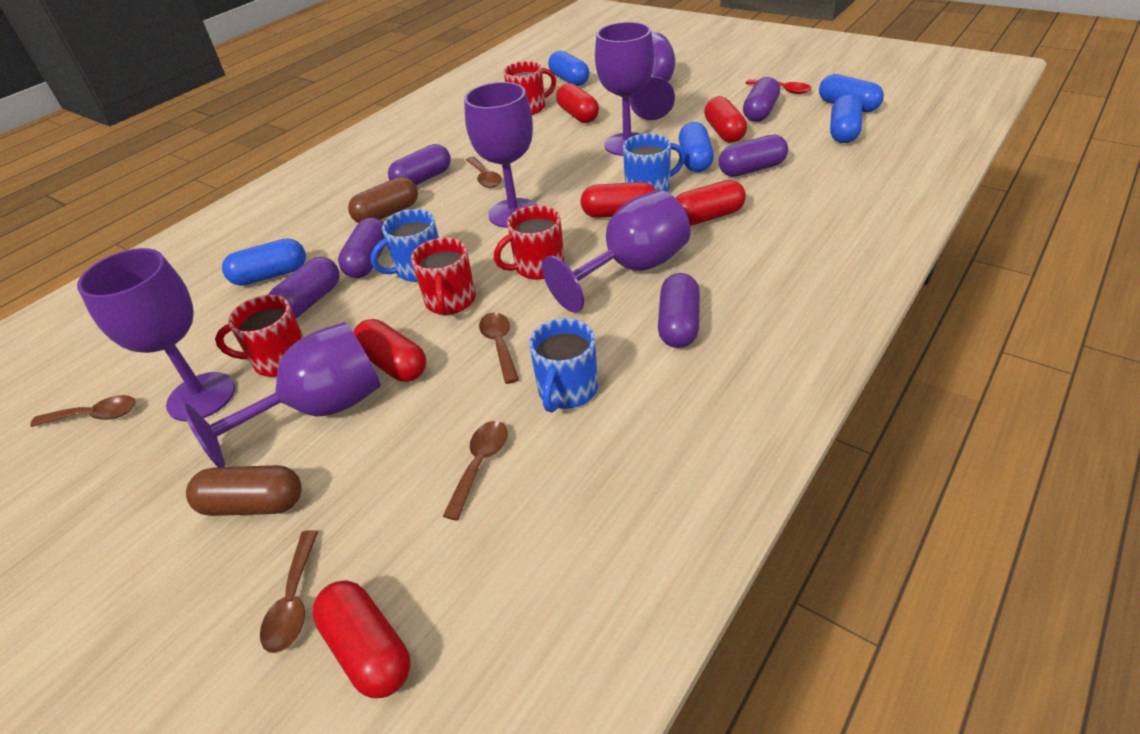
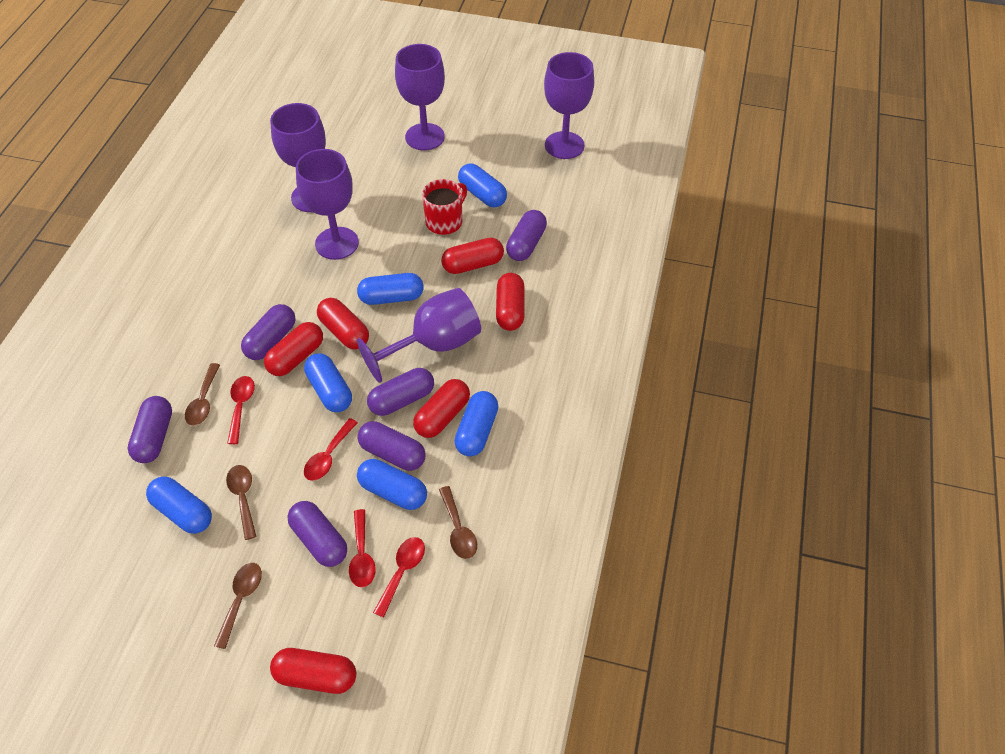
blue capsule: 5 -> 6
blue mug: 3 -> 0
brown capsule: 2 -> 0
brown spoon: 5 -> 4
purple goblet: 6 -> 5
red mug: 4 -> 1
red spoon: 1 -> 4

